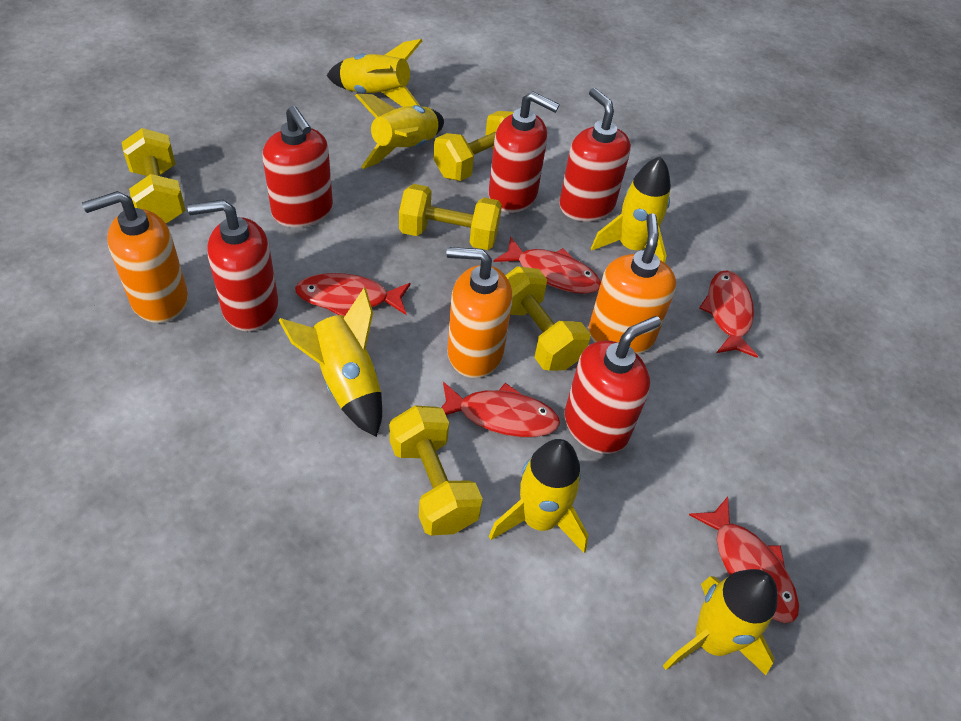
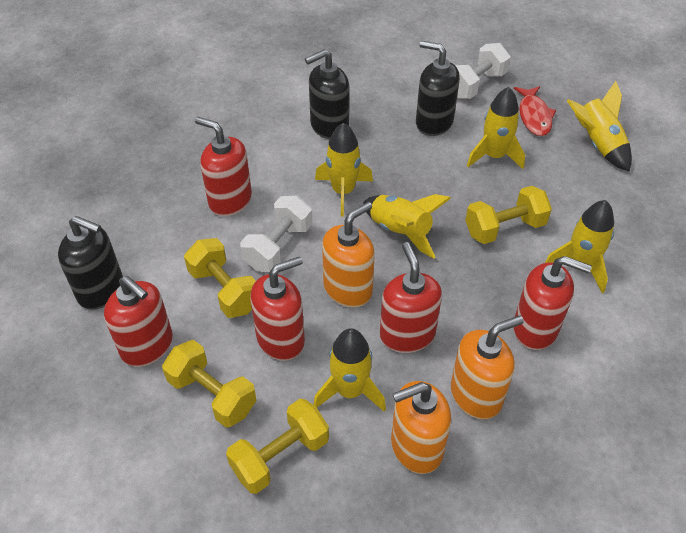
black soap dispenser: 0 -> 3
red fish: 5 -> 1
white dumbbell: 0 -> 2
yellow dumbbell: 5 -> 4

